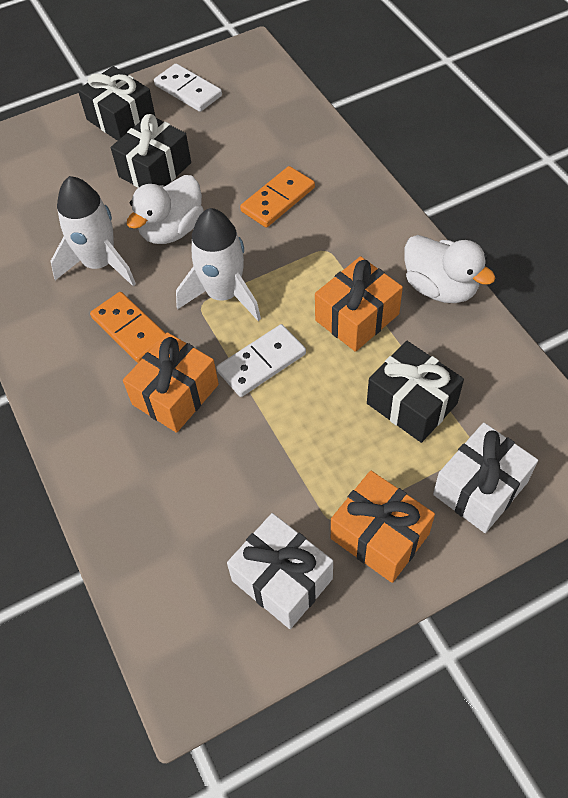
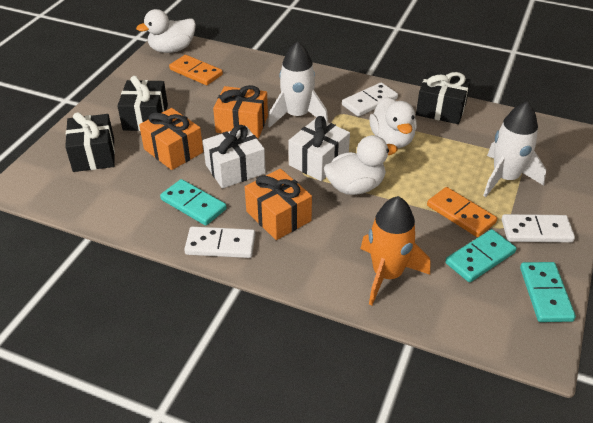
orange rocket: 0 -> 1
turquoise domino: 0 -> 3
white domino: 2 -> 3
white duck: 2 -> 3

